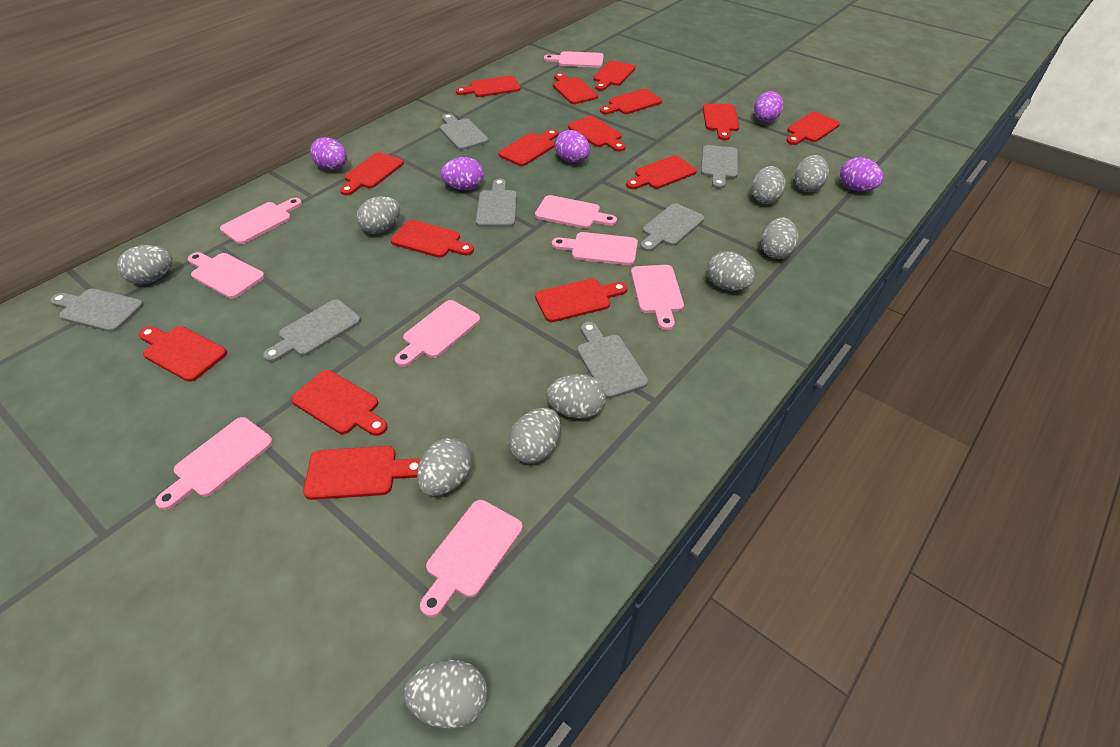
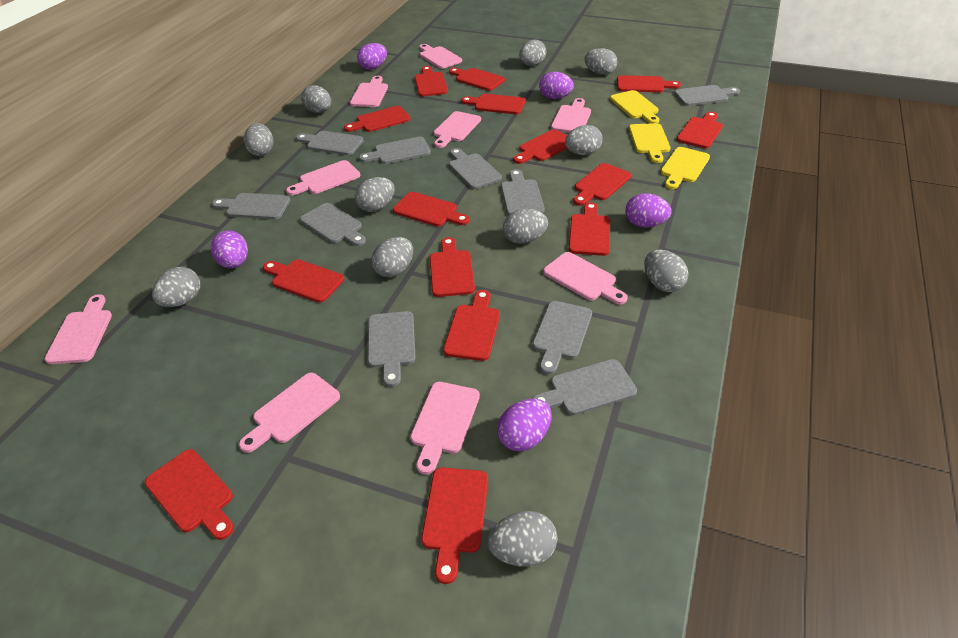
grey cutting board: 7 -> 10
grey egg: 10 -> 11
yellow cutting board: 0 -> 3

